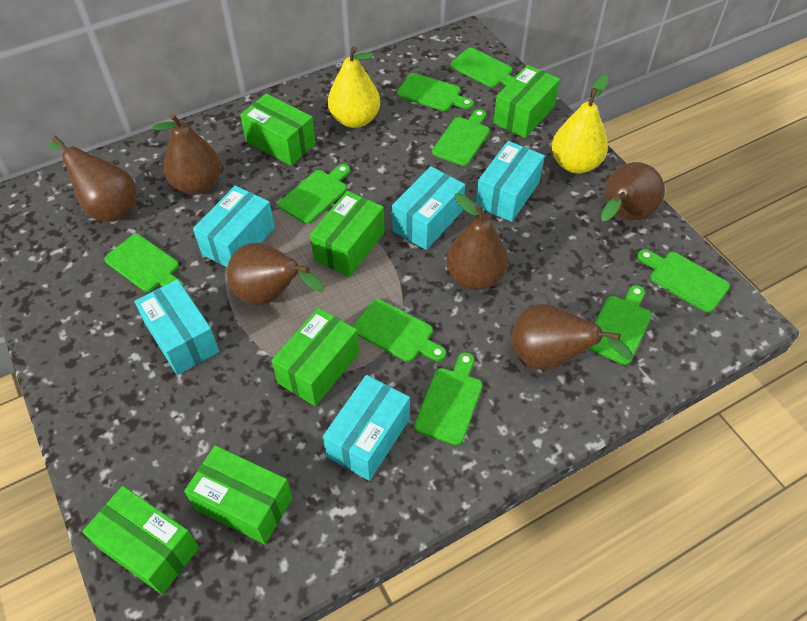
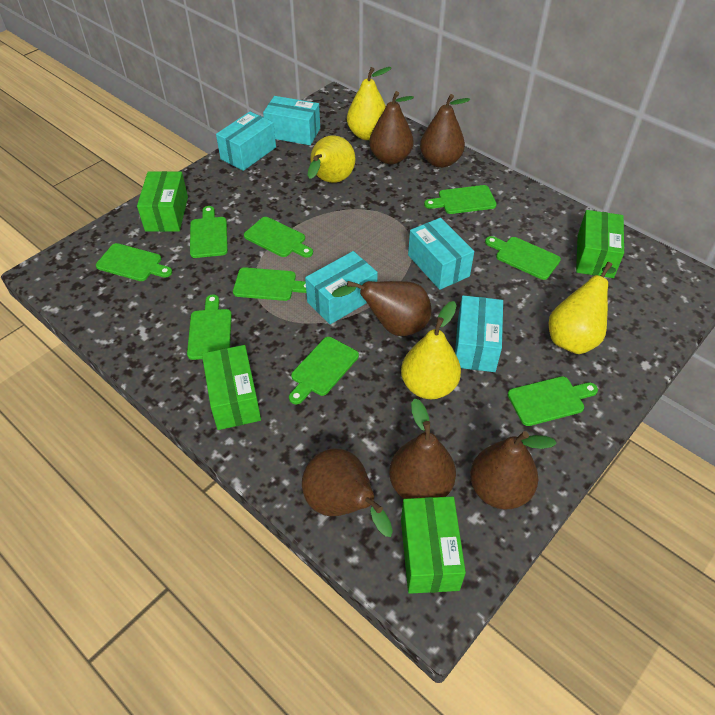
green box: 6 -> 4
yellow pear: 2 -> 4

